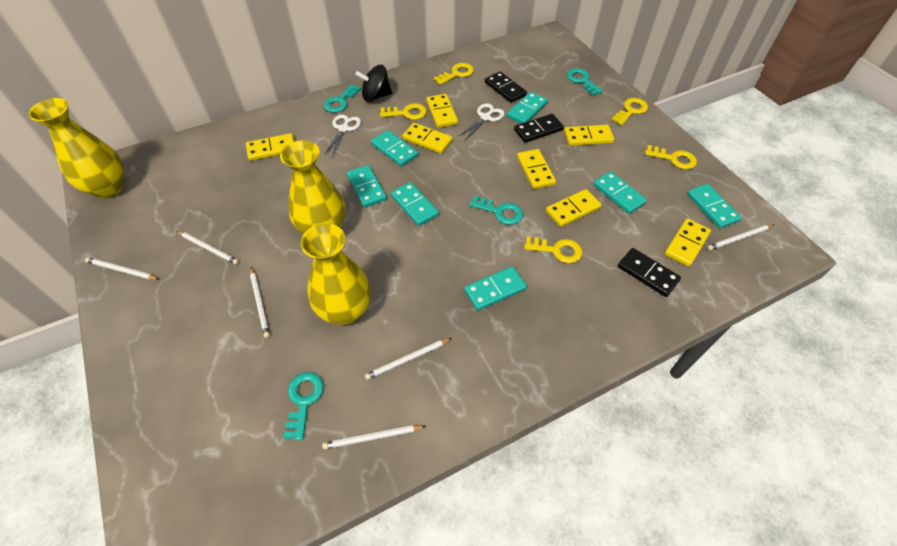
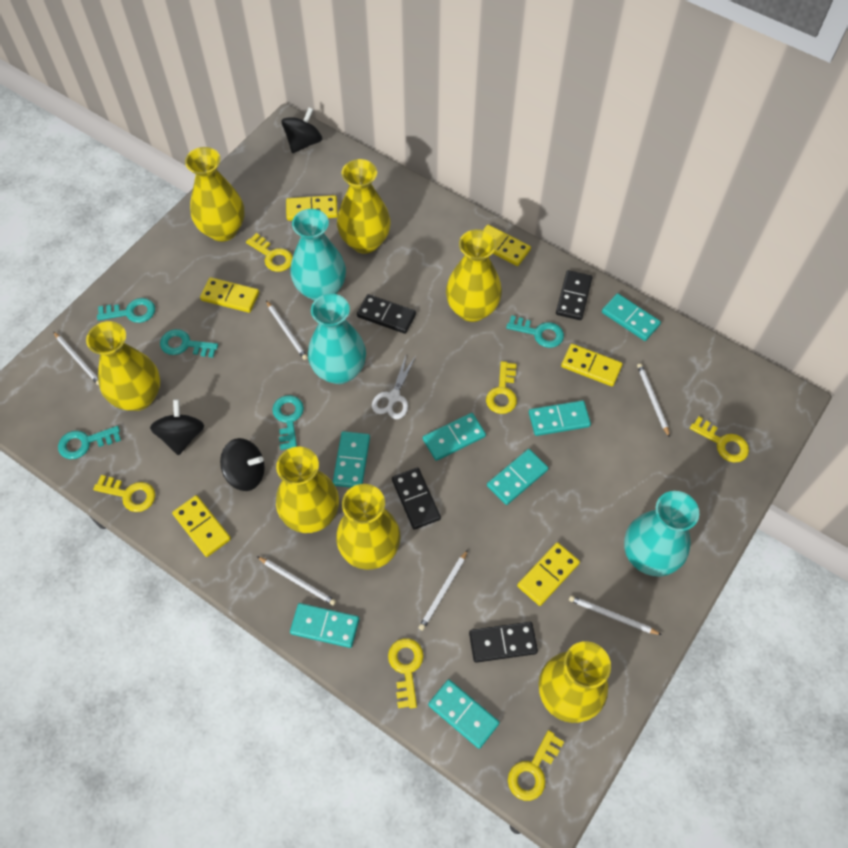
black domino: 3 -> 4
black spinning top: 1 -> 3
turquoise key: 4 -> 5
turquoise vase: 0 -> 3
white scissors: 2 -> 1
yellow domino: 7 -> 6
yellow key: 5 -> 6
yellow vase: 3 -> 7

